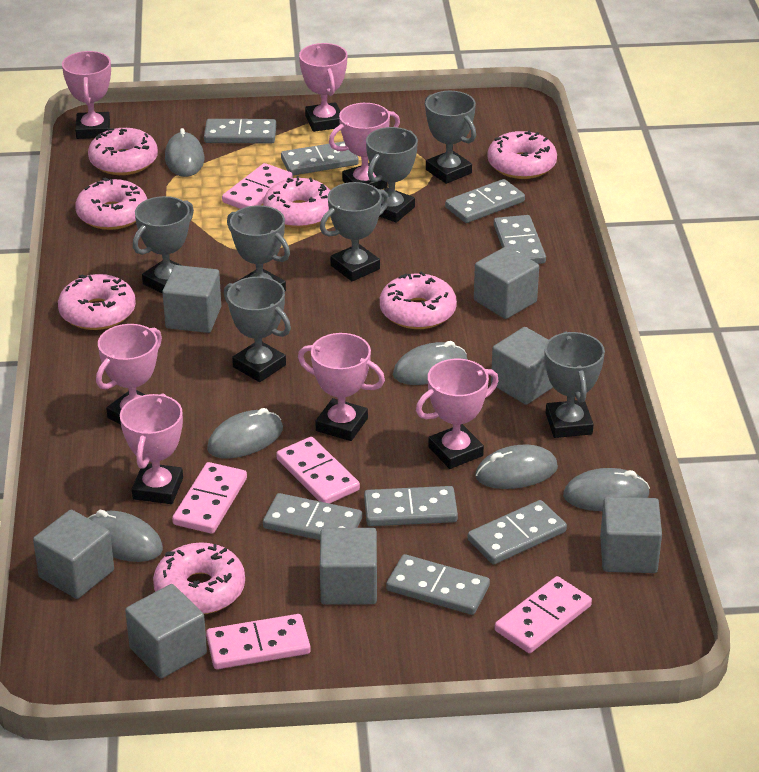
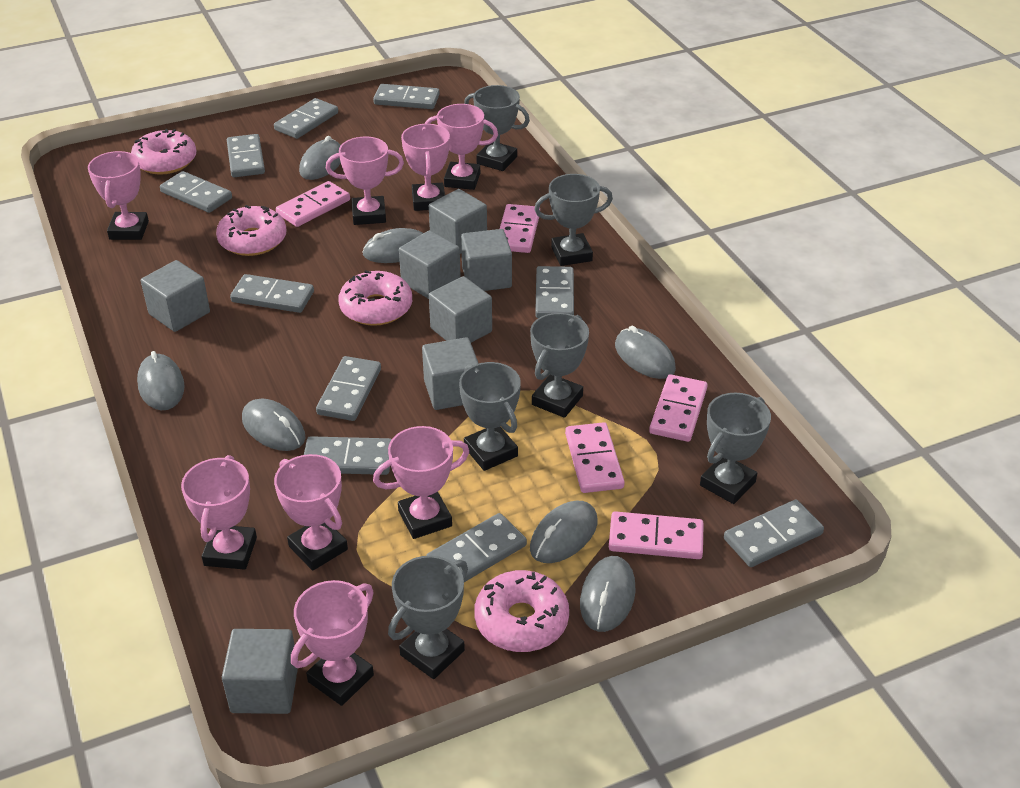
grey domino: 8 -> 10
grey mouse: 6 -> 7
grey trophy: 7 -> 6
pink donut: 7 -> 4
pink trophy: 7 -> 8

